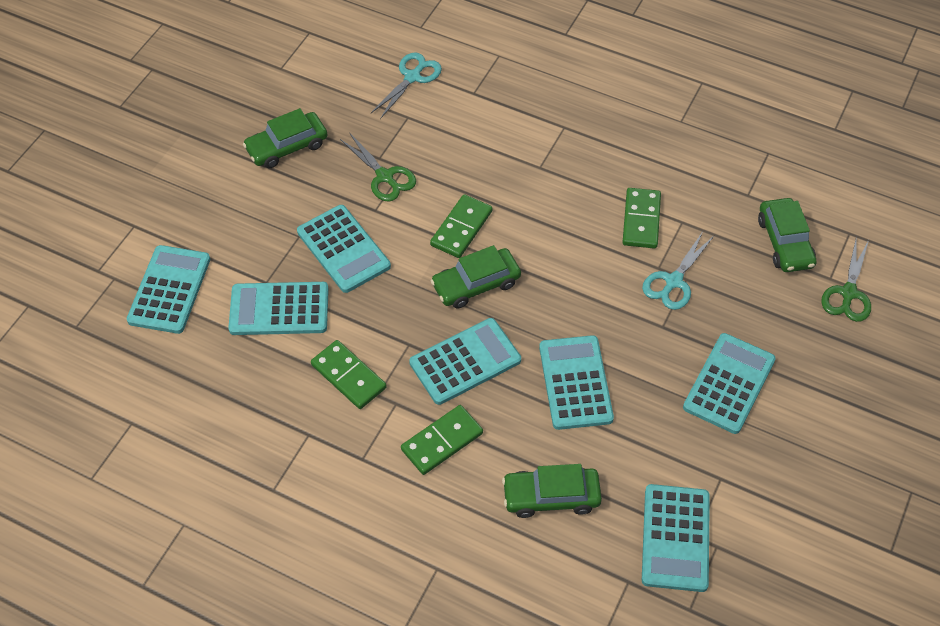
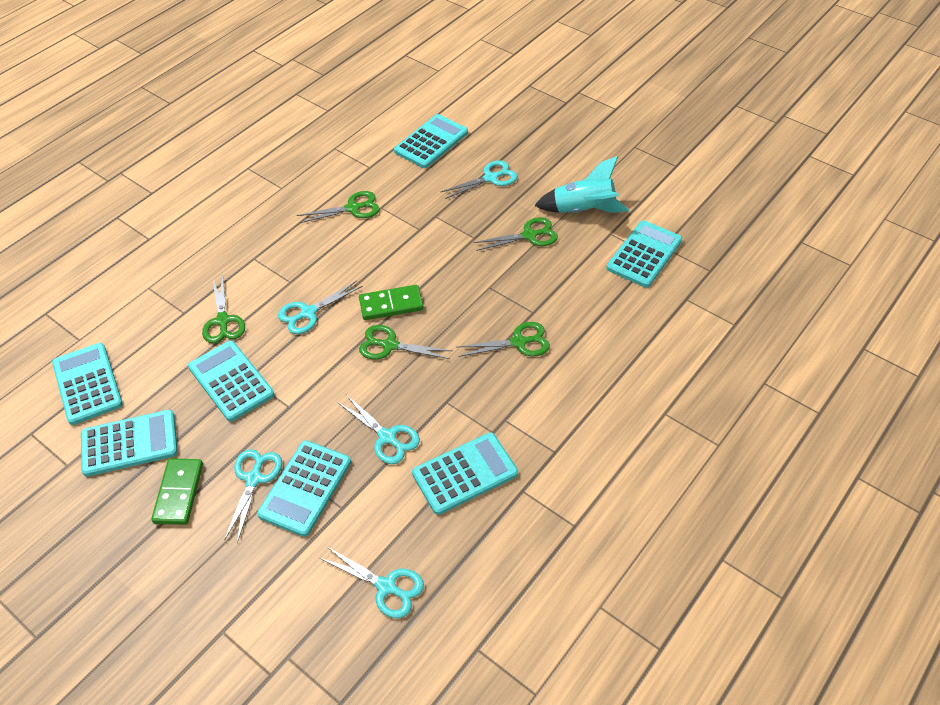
green car: 4 -> 0
green domino: 4 -> 2
green scissors: 2 -> 5
turquoise rocket: 0 -> 1
turquoise scissors: 2 -> 5

